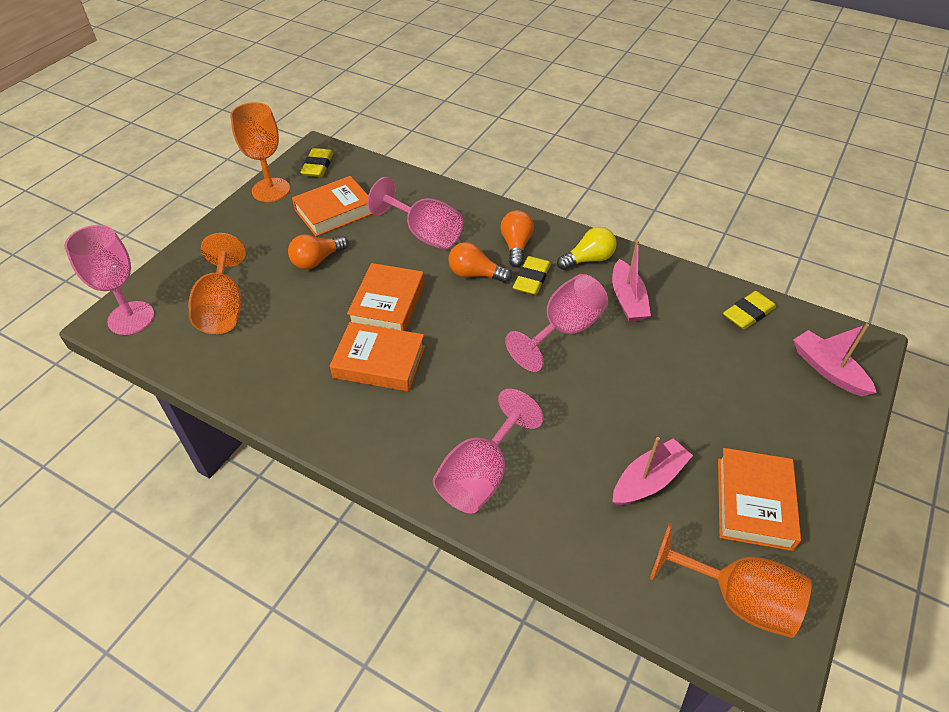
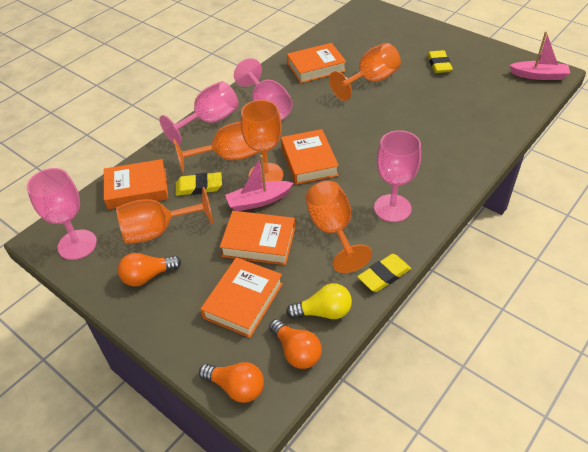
orange book: 4 -> 5
orange goblet: 3 -> 5
pink boat: 3 -> 2

